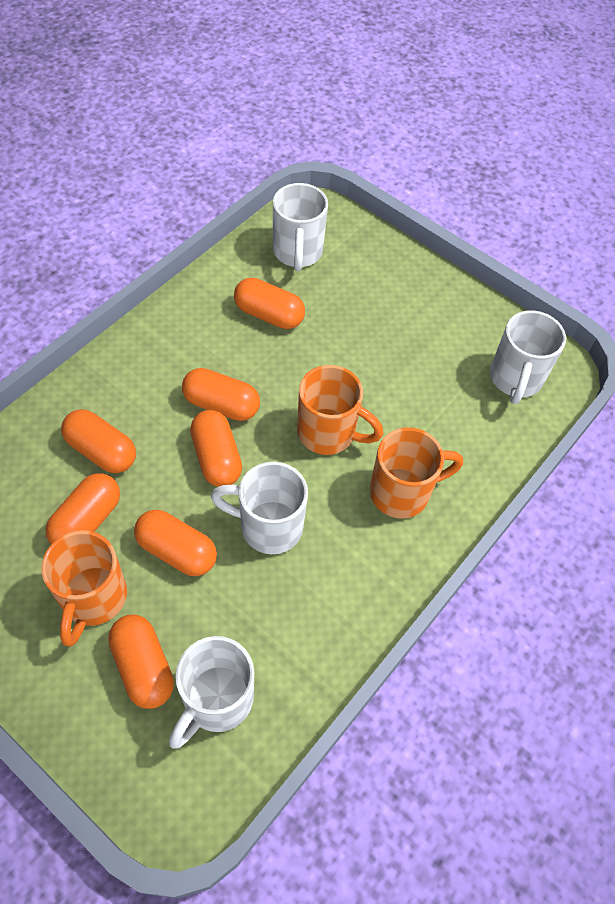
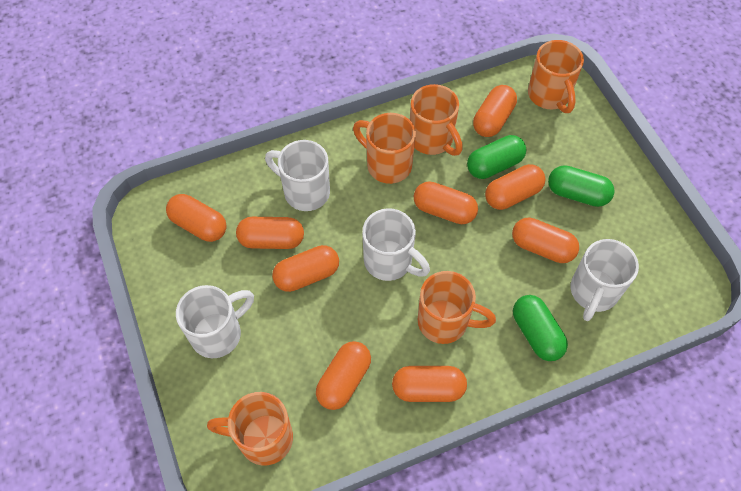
green capsule: 0 -> 3
orange capsule: 7 -> 9
orange mug: 3 -> 5

